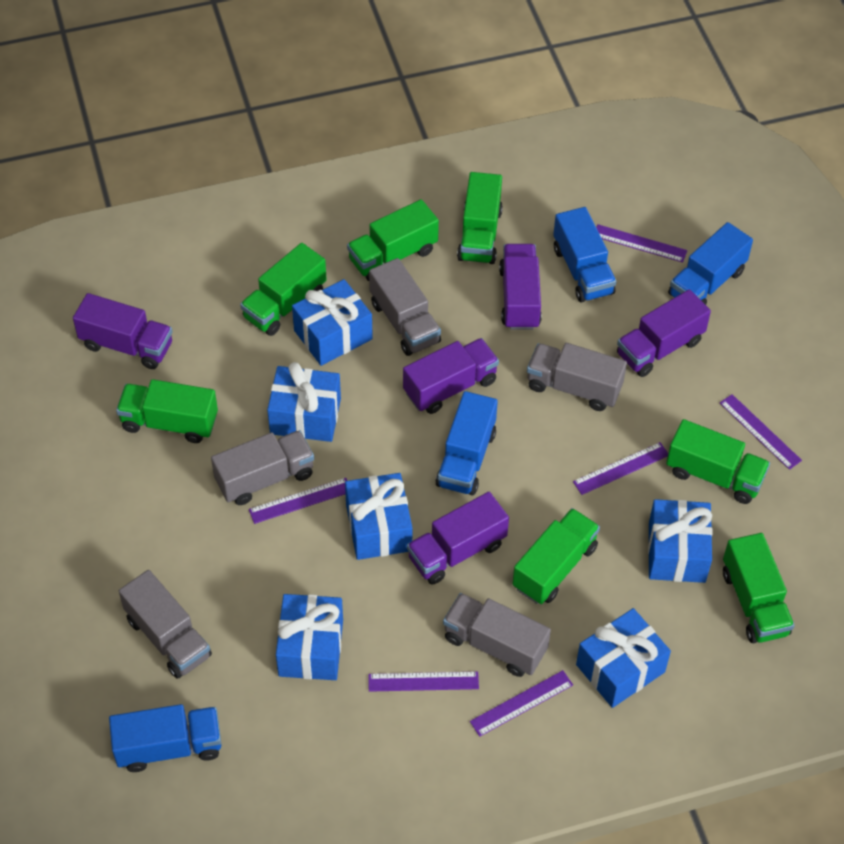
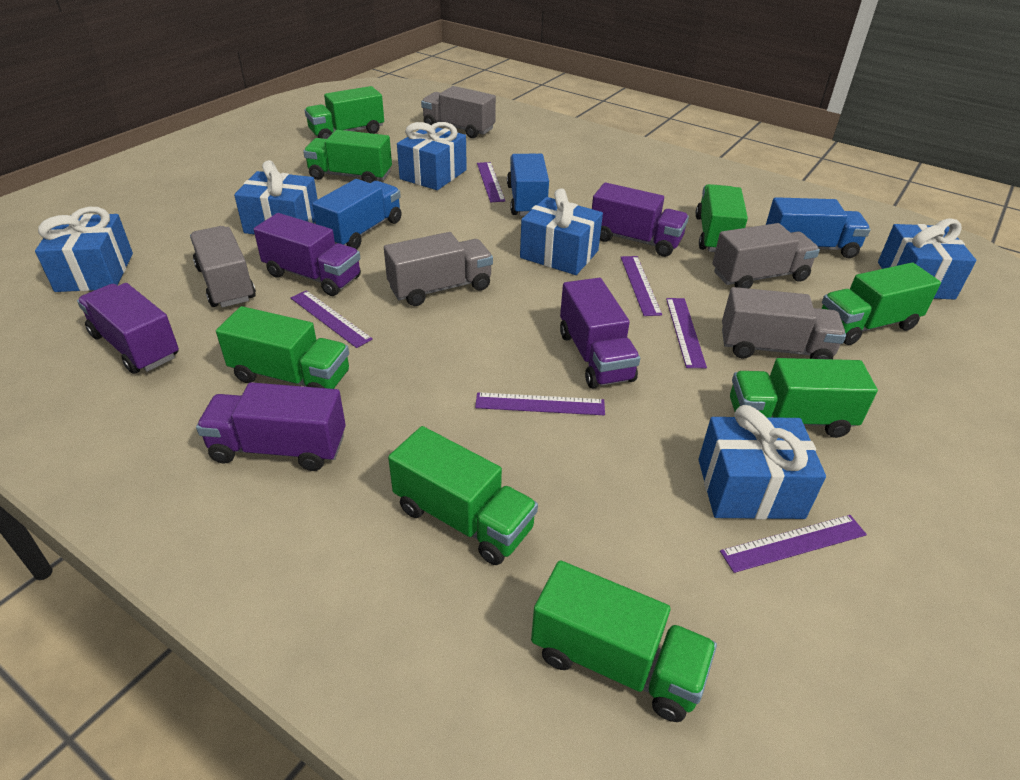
blue truck: 4 -> 3
green truck: 7 -> 8

